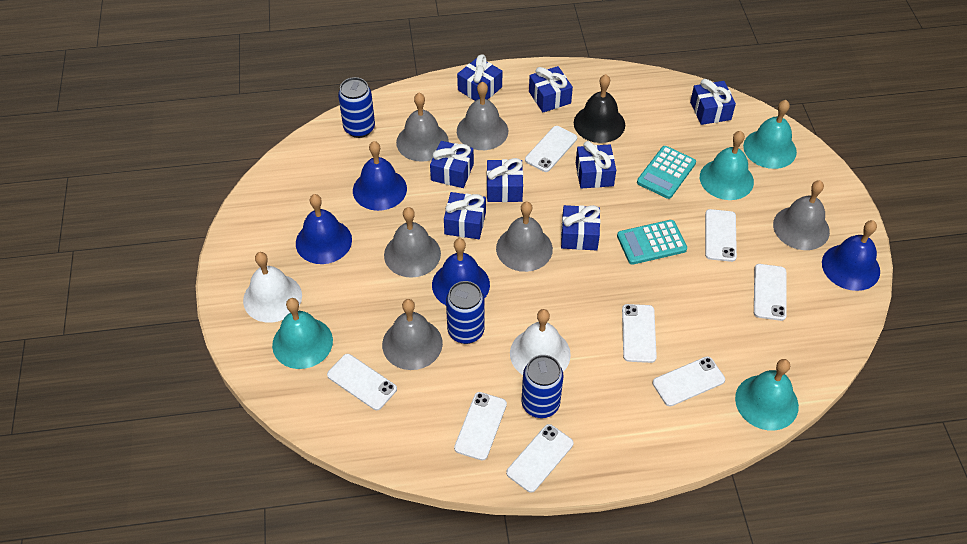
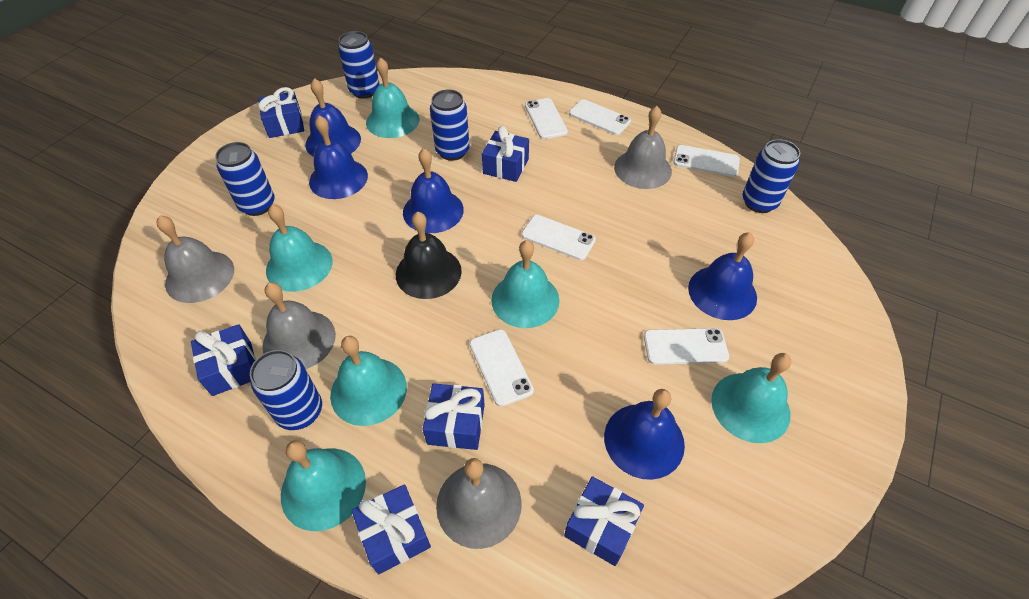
blue bell: 4 -> 5
blue can: 3 -> 5
blue gift: 8 -> 6
grey bell: 6 -> 4
turquoise bell: 4 -> 6
turquoise calculator: 2 -> 0
white bell: 2 -> 0
white phone: 8 -> 6

